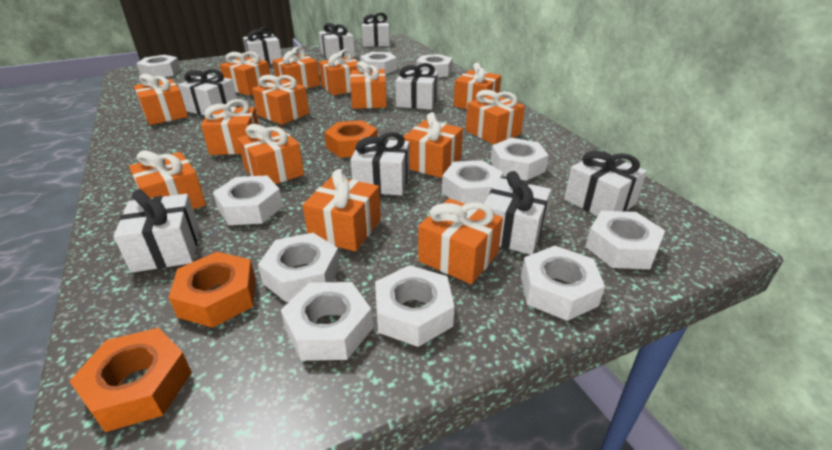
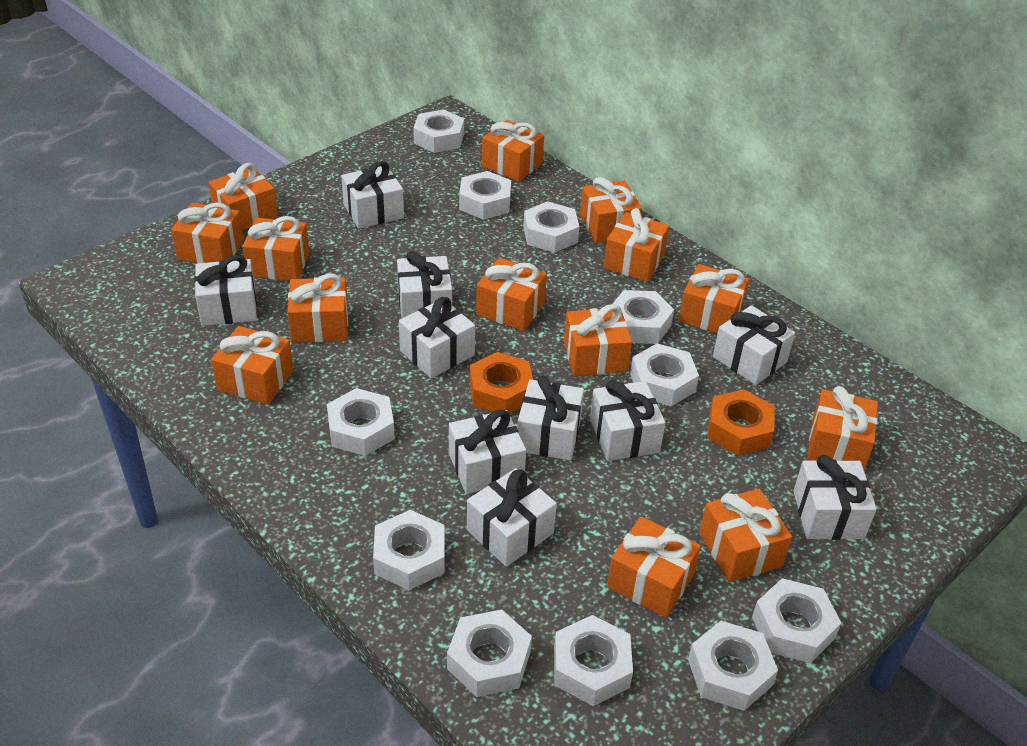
orange nut: 3 -> 2
white gift: 9 -> 10

